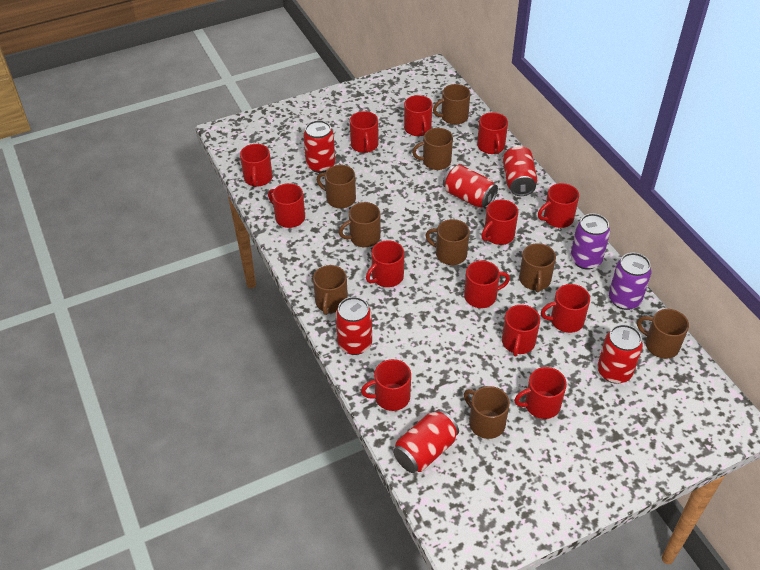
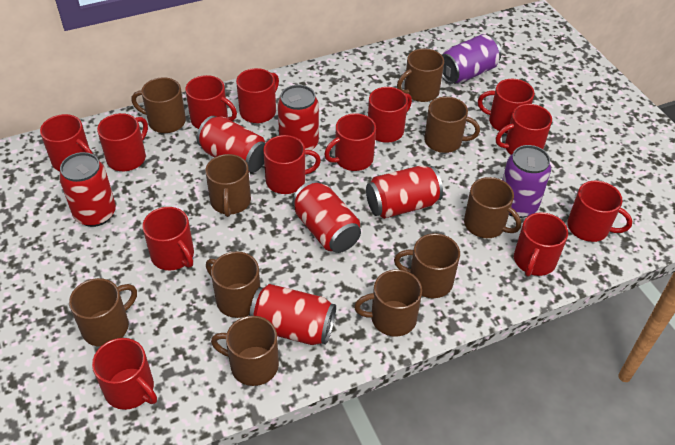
brown mug: 9 -> 10

